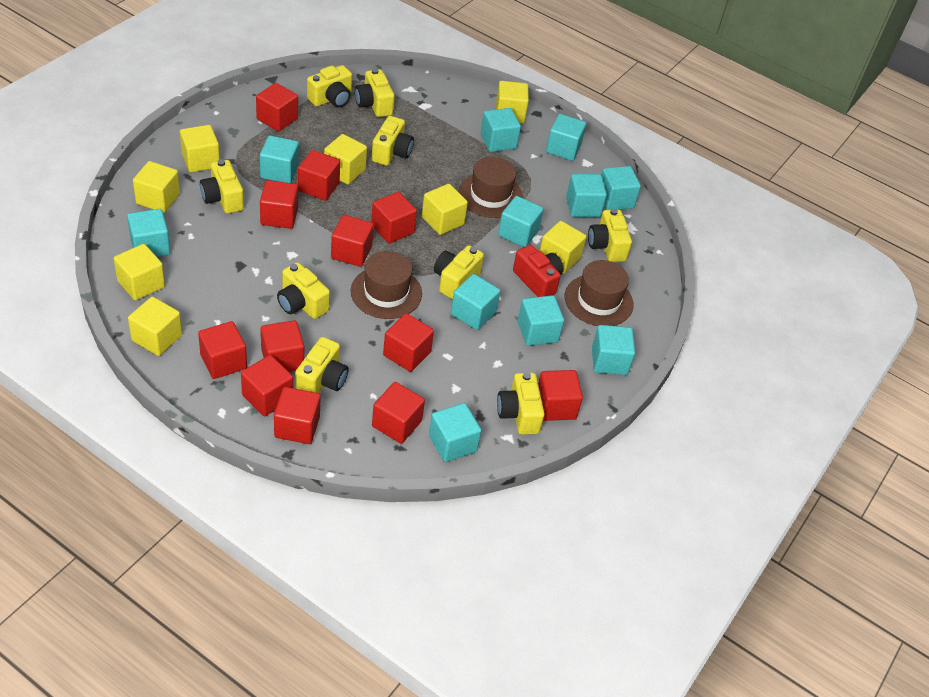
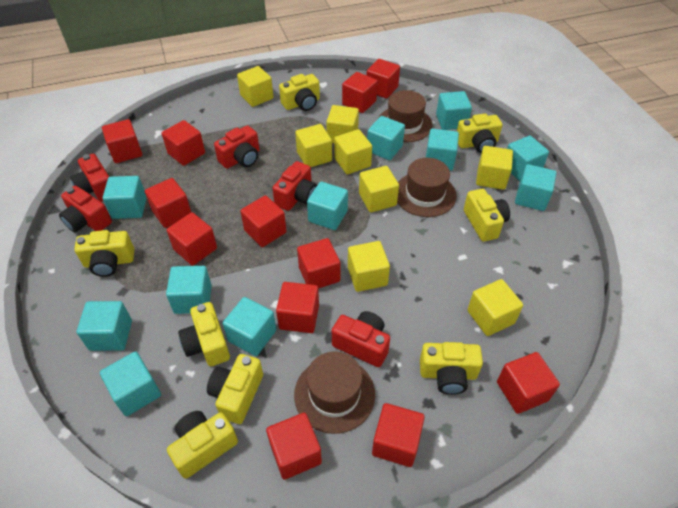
red camera: 1 -> 5
yellow camera: 9 -> 8

